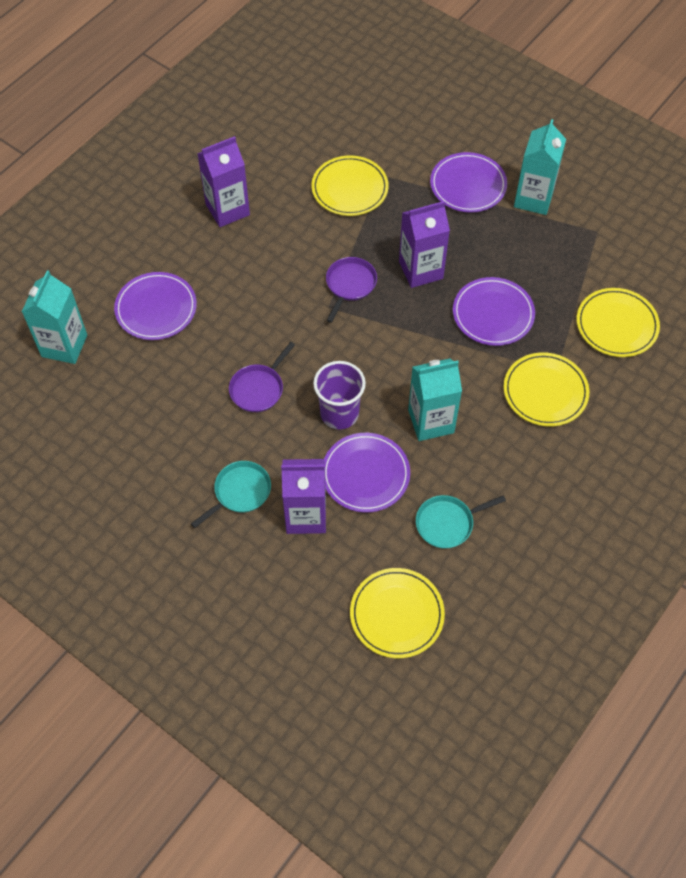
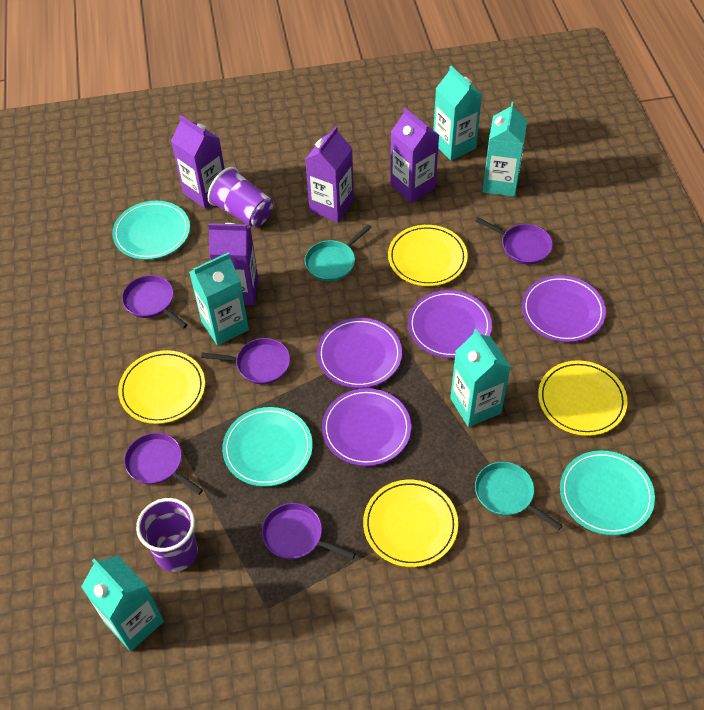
purple carton: 3 -> 4
purple cup: 1 -> 2
purple pan: 2 -> 5
turquoise carton: 3 -> 5
turquoise plate: 0 -> 3

